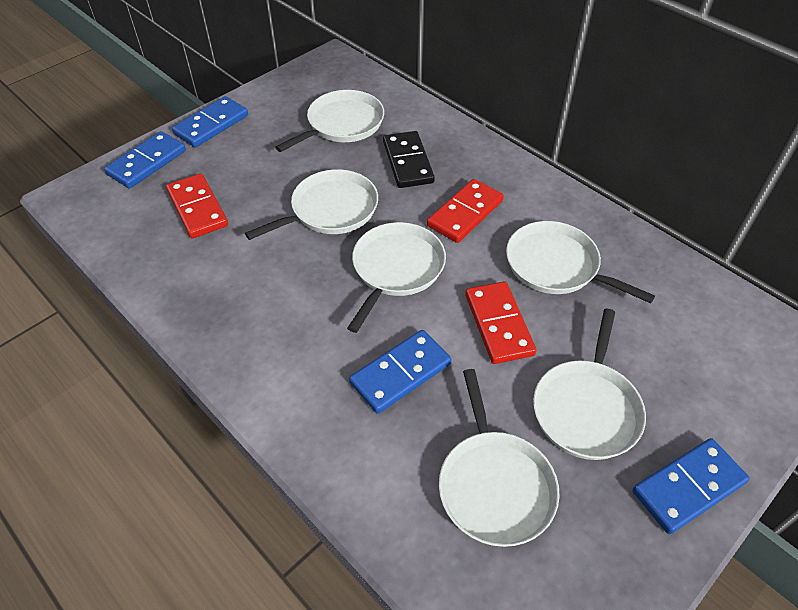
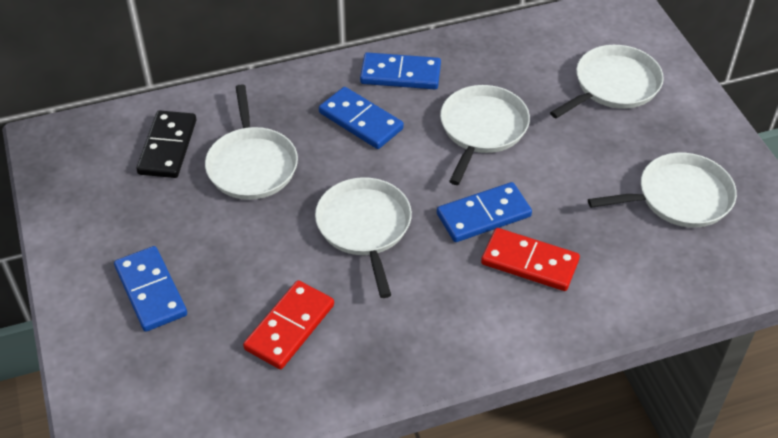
red domino: 3 -> 2
white pan: 6 -> 5

